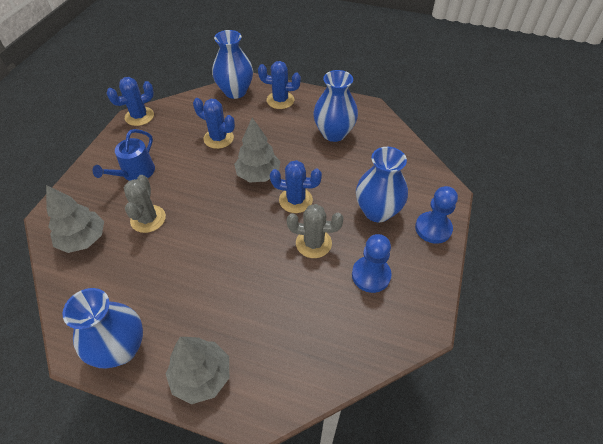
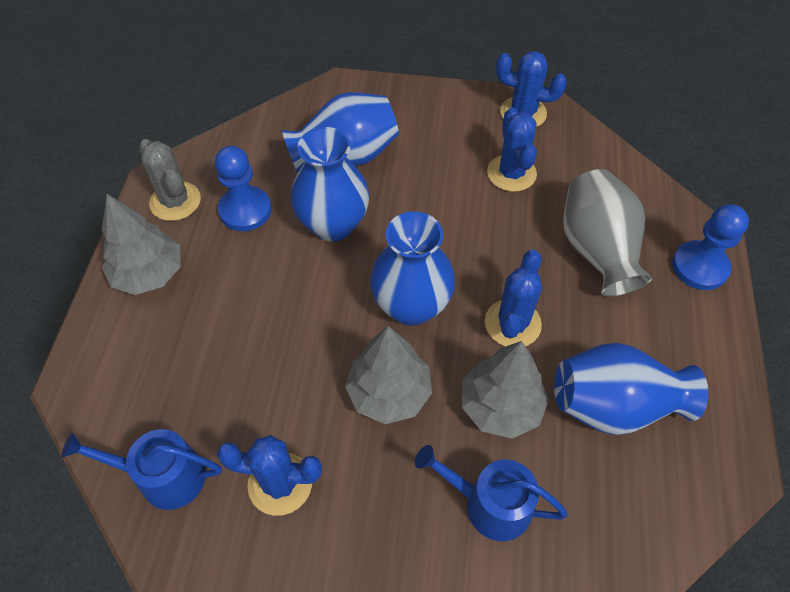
blue watering can: 1 -> 2
grey cactus: 2 -> 1
grey vase: 0 -> 1

